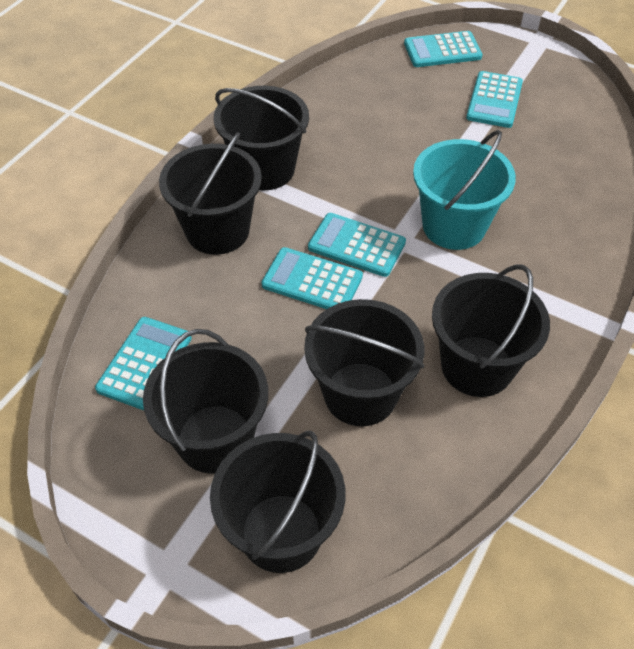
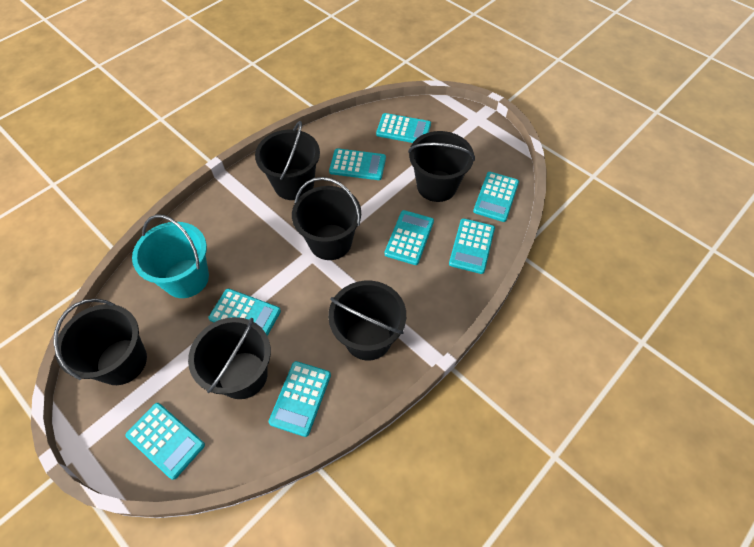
turquoise calculator: 5 -> 8

